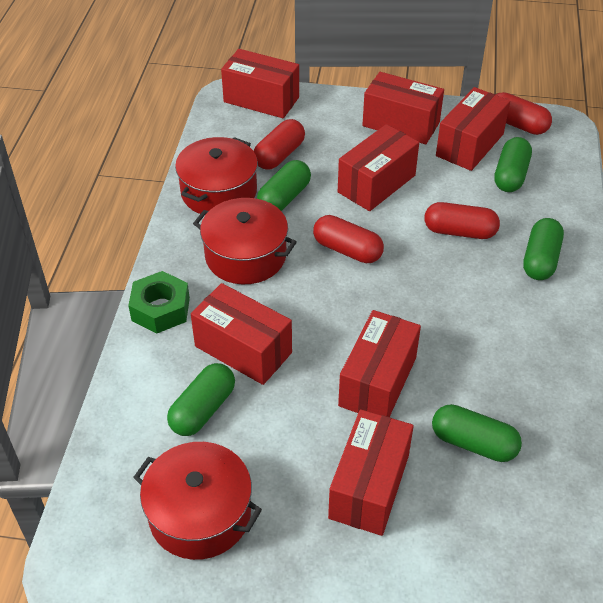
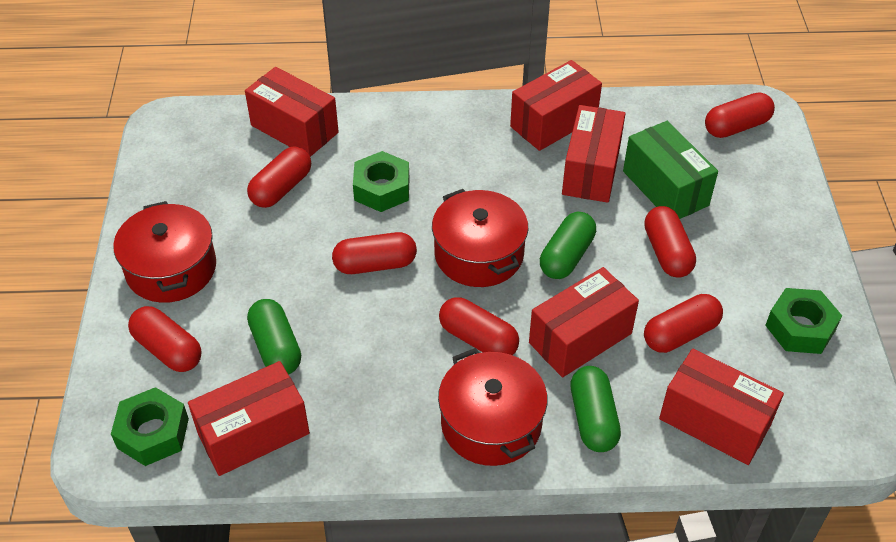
green box: 0 -> 1
green capsule: 5 -> 3
green nut: 1 -> 3
red box: 7 -> 6
red capsule: 4 -> 7

